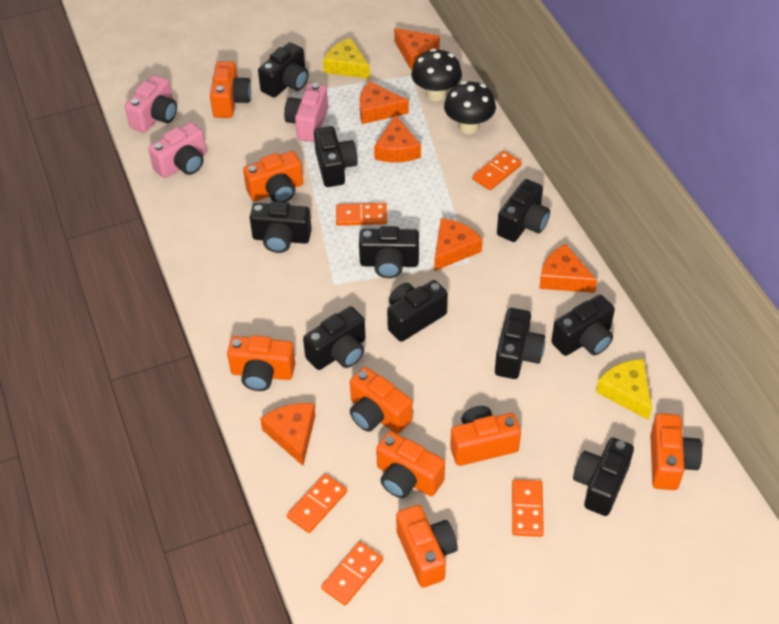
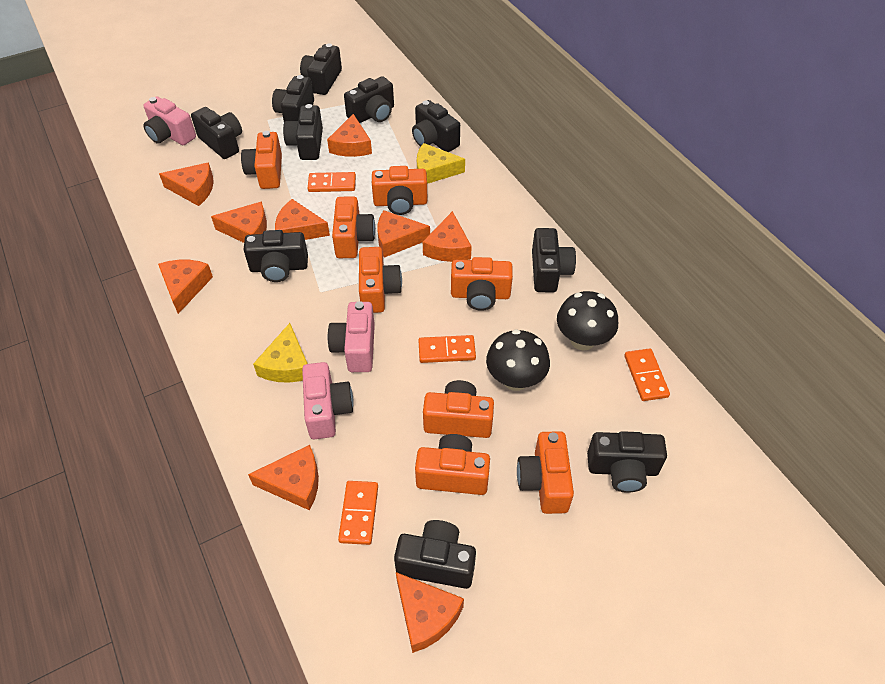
orange cheese: 6 -> 9
orange domino: 5 -> 4

